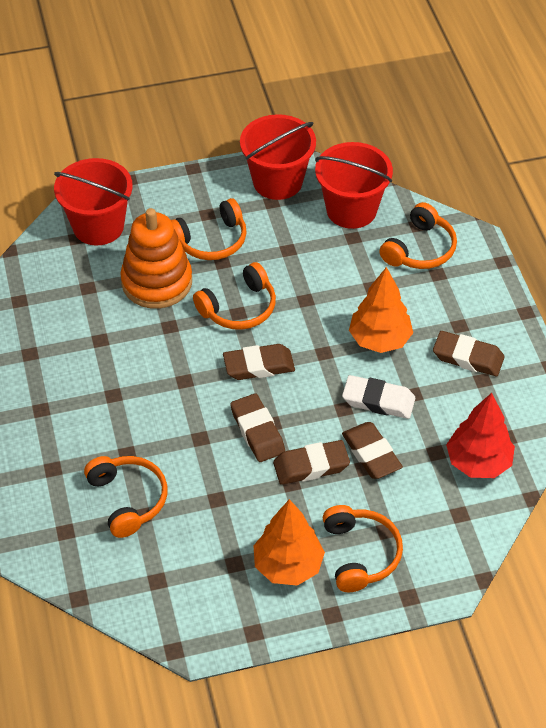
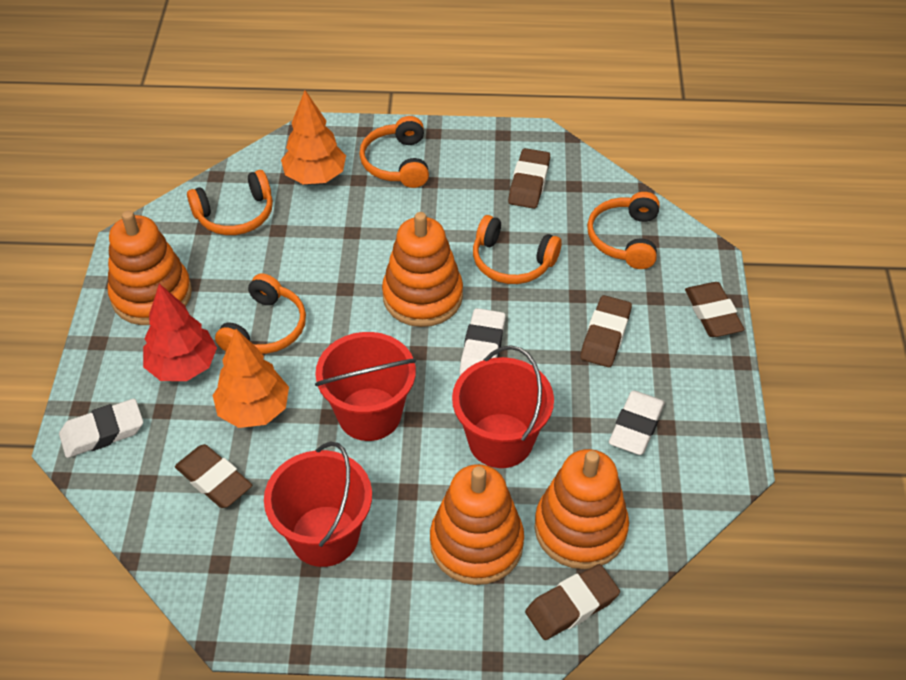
orange stacking toy: 1 -> 4
white eraser: 1 -> 3

